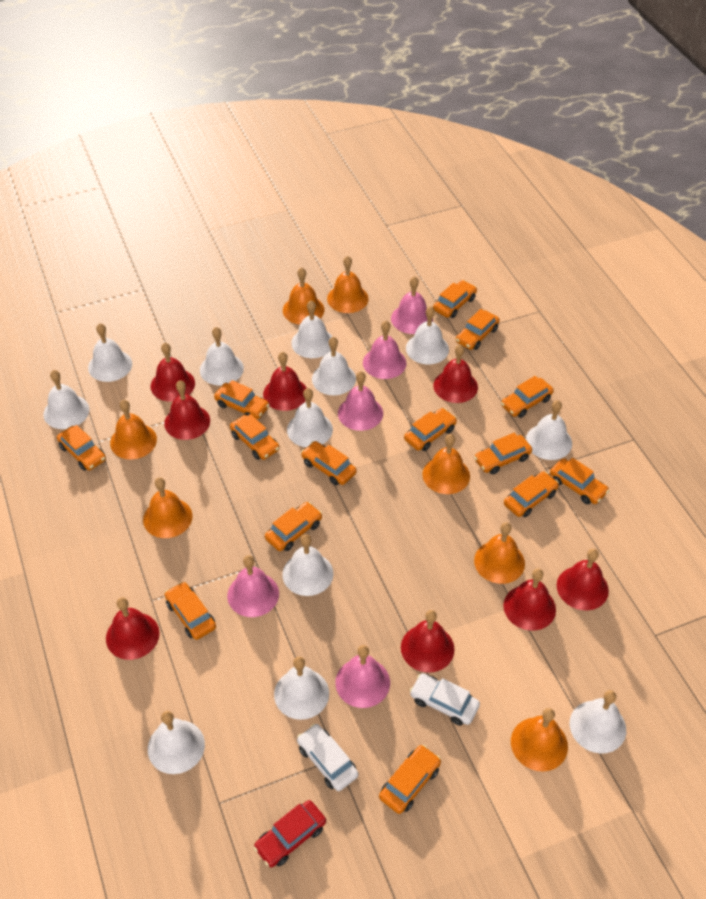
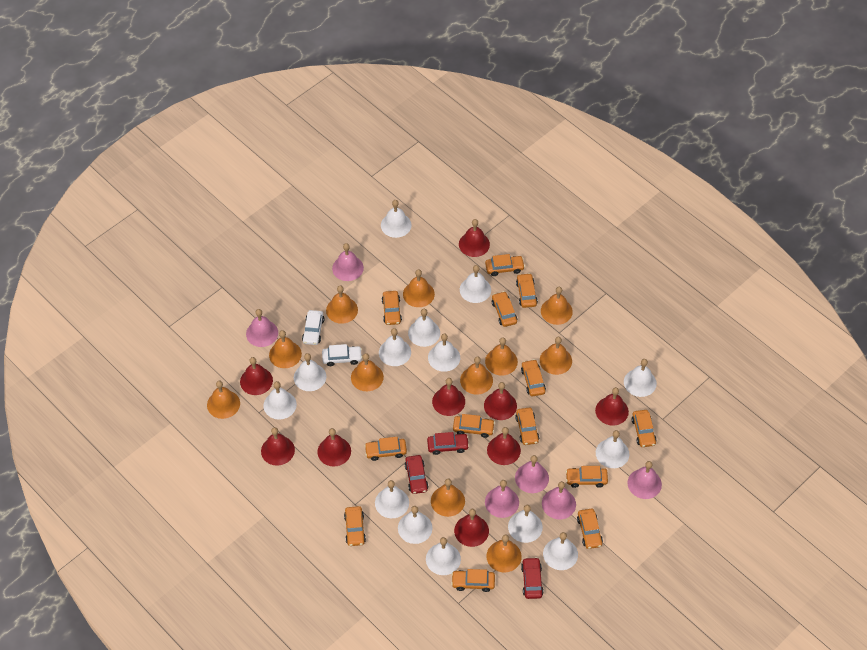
orange bell: 7 -> 11
orange car: 14 -> 13
pink bell: 5 -> 6
red bell: 8 -> 9
red car: 1 -> 3
white bell: 12 -> 14

